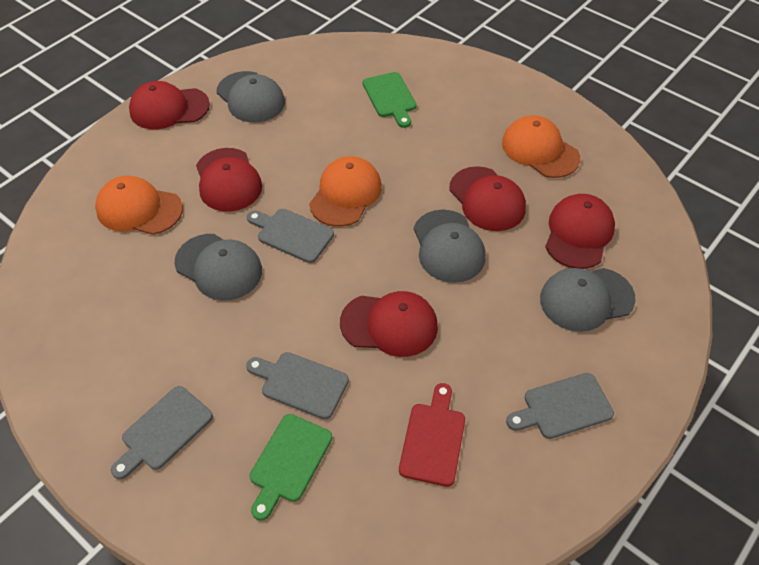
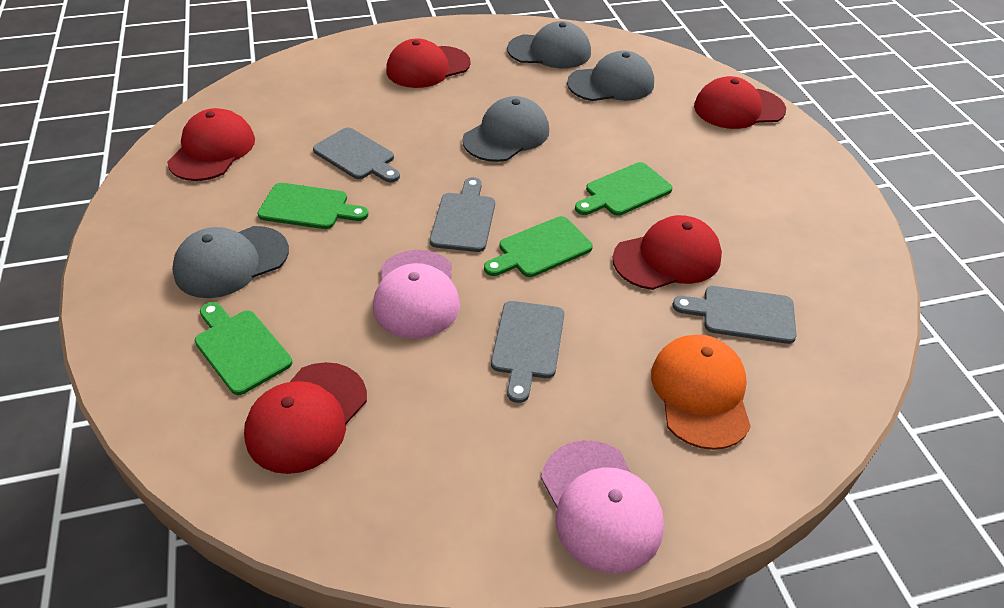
green cutting board: 2 -> 4
orange cap: 3 -> 1
pink cap: 0 -> 2
red cutting board: 1 -> 0

